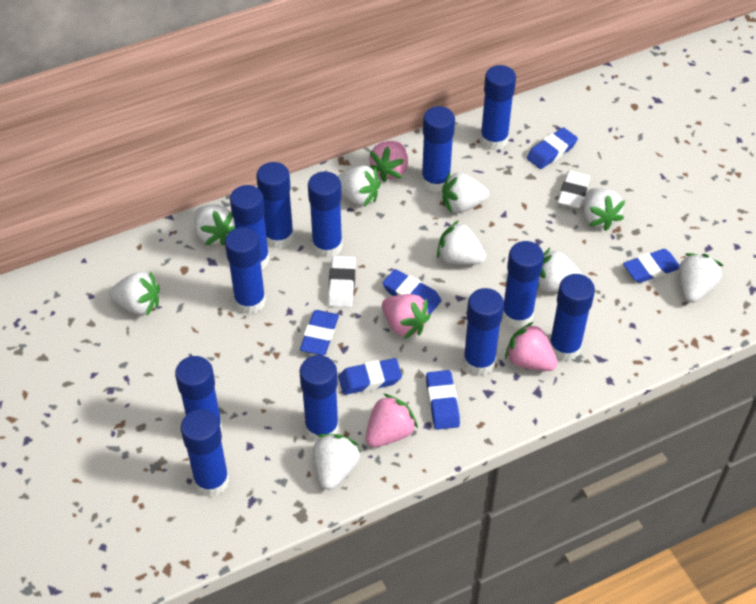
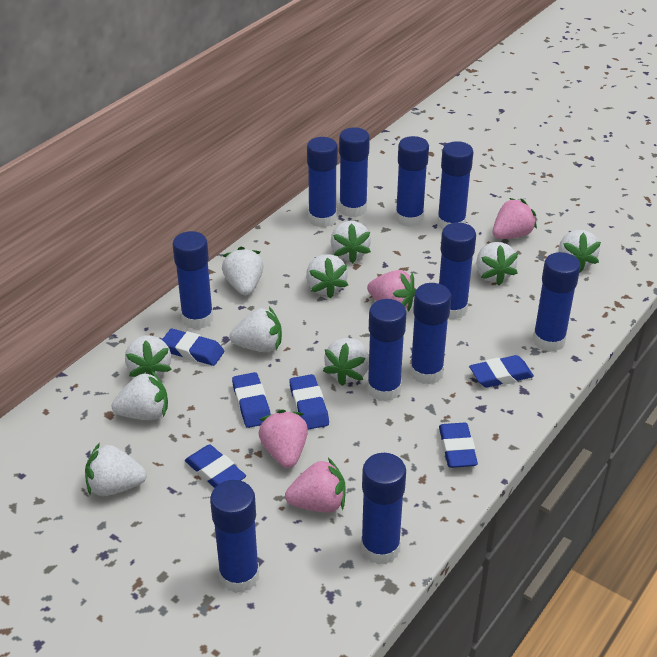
blue glue stick: 12 -> 11
white eraser: 2 -> 0
white strawberry: 9 -> 10

